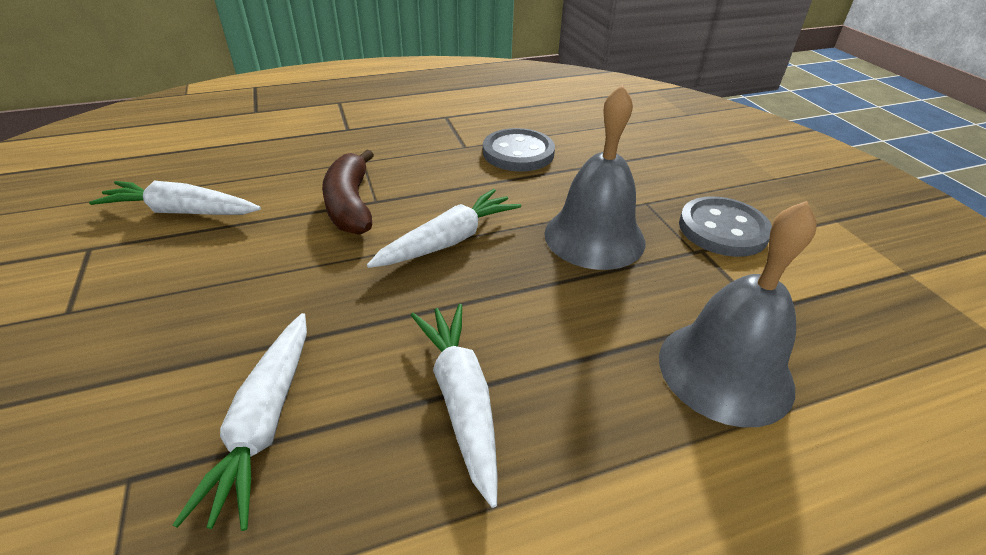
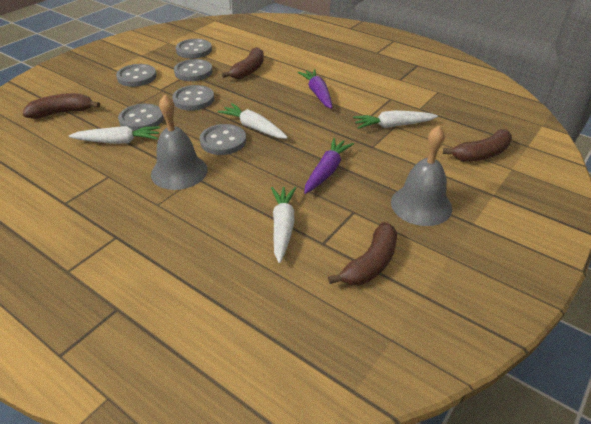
brown banana: 1 -> 4
grey button: 2 -> 6
purple carrot: 0 -> 2

